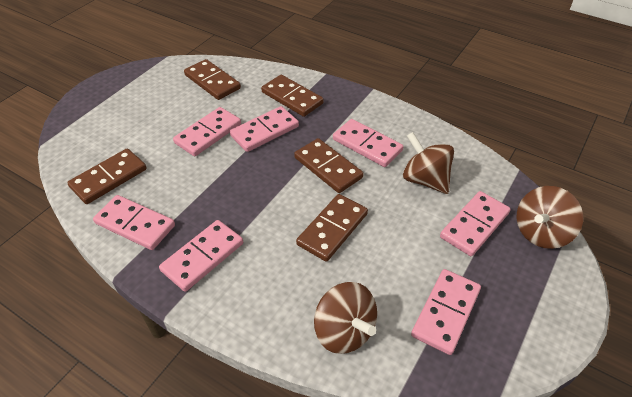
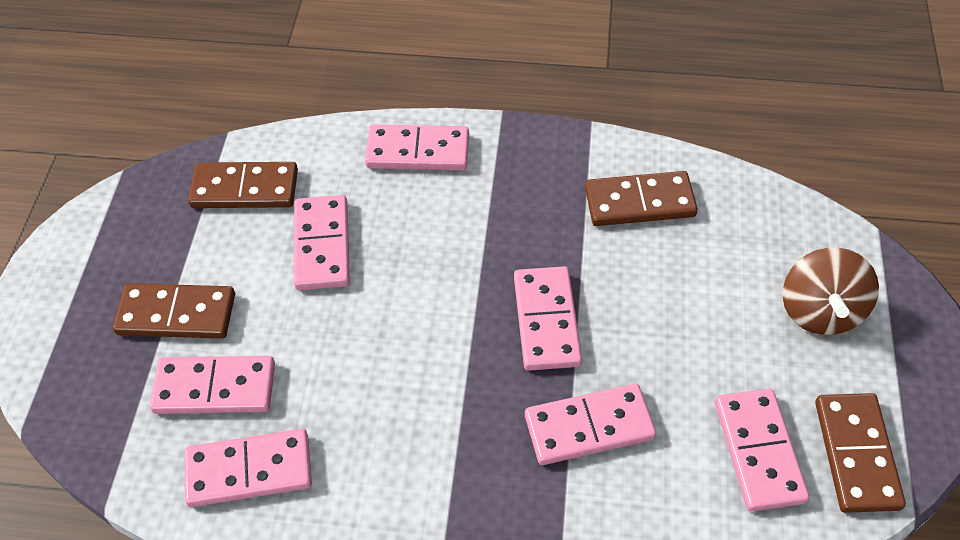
brown domino: 5 -> 4
brown spinning top: 3 -> 1

